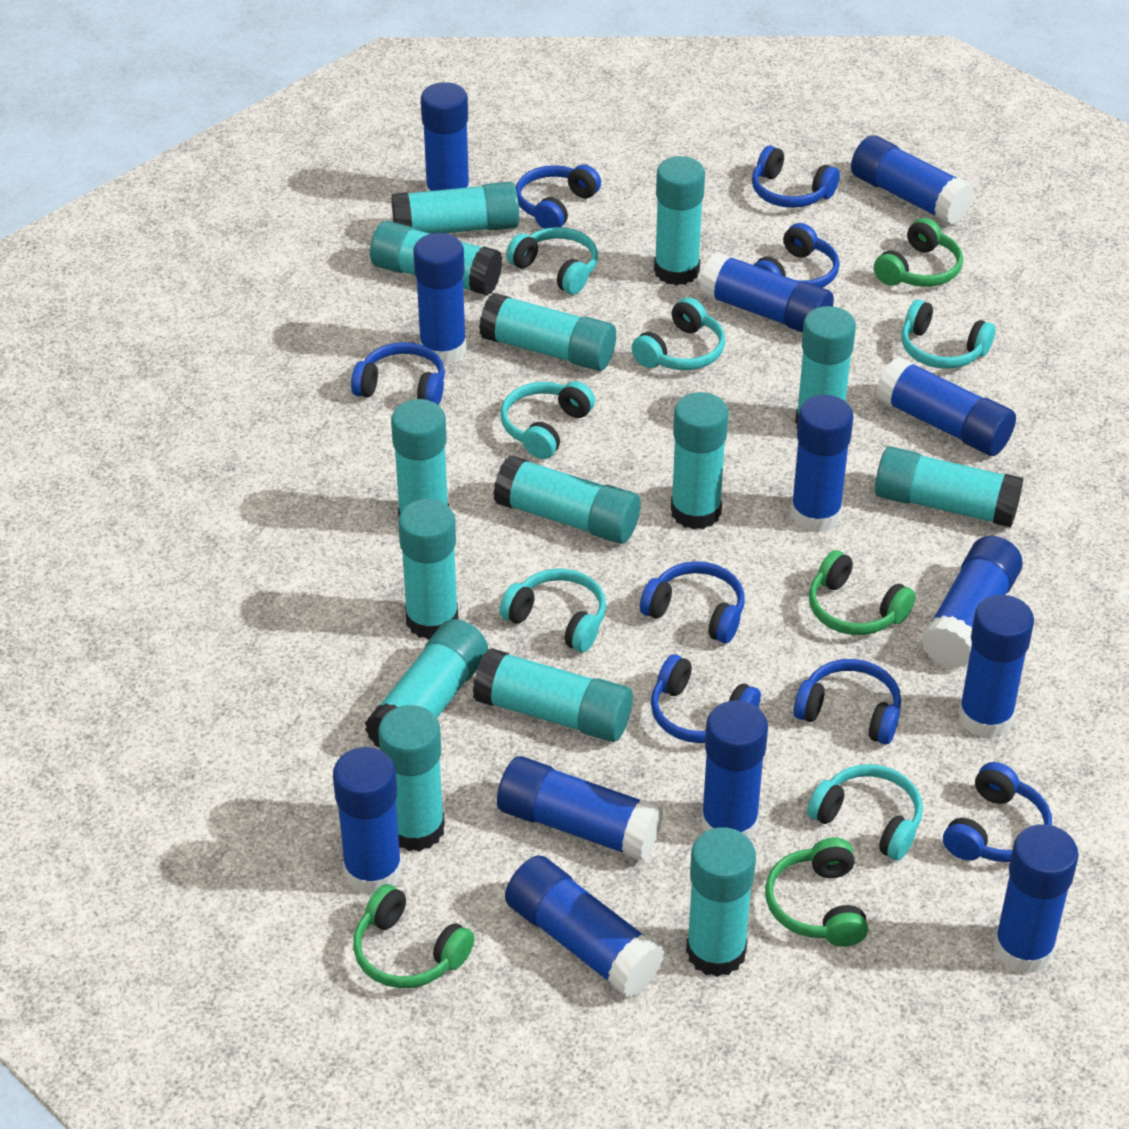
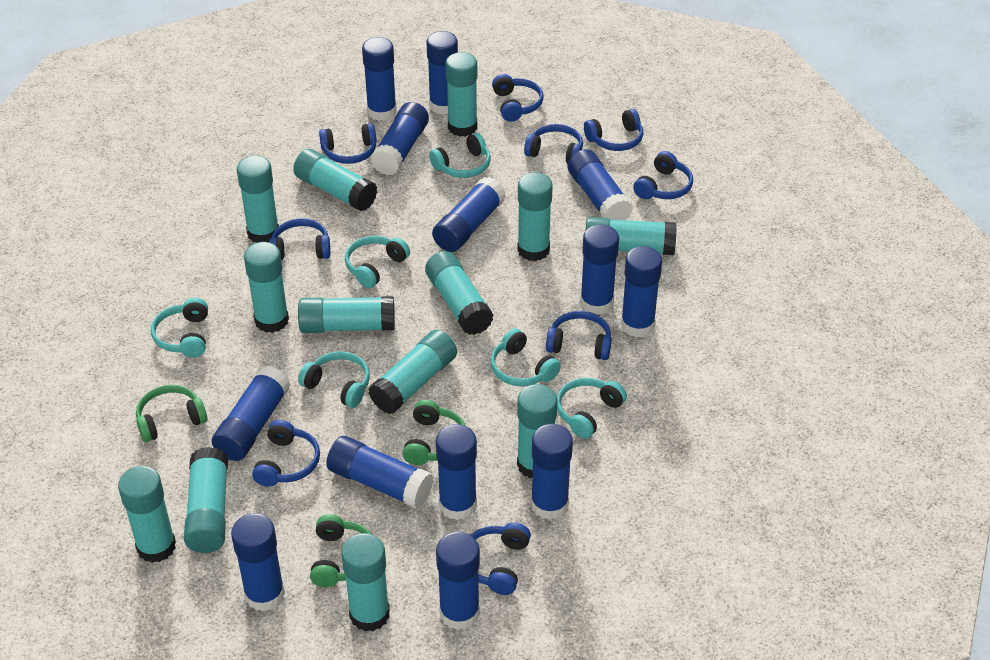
blue headphones: 8 -> 9
green headphones: 4 -> 3
turquoise glue stick: 14 -> 13

